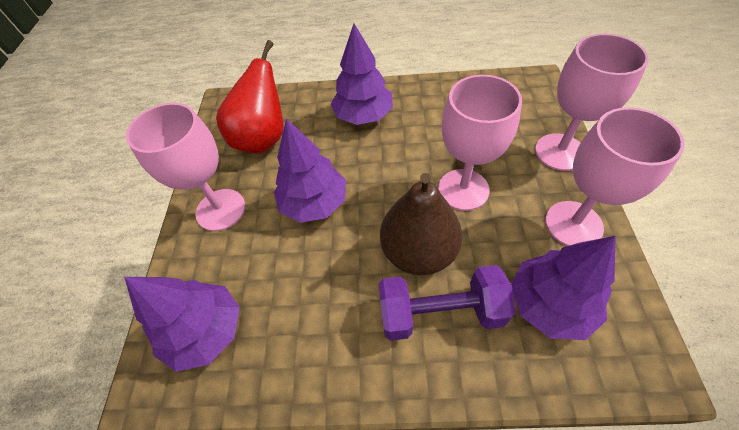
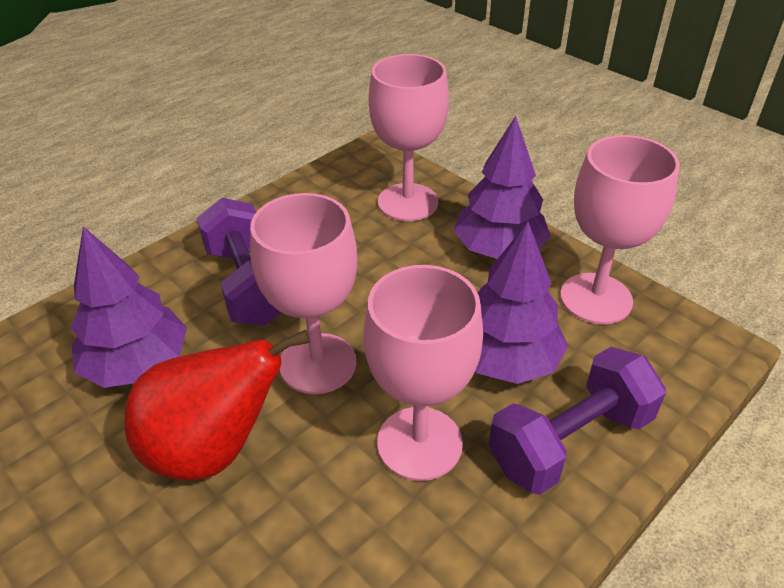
brown pear: 1 -> 0
purple dumbbell: 1 -> 2
purple tree: 4 -> 3

